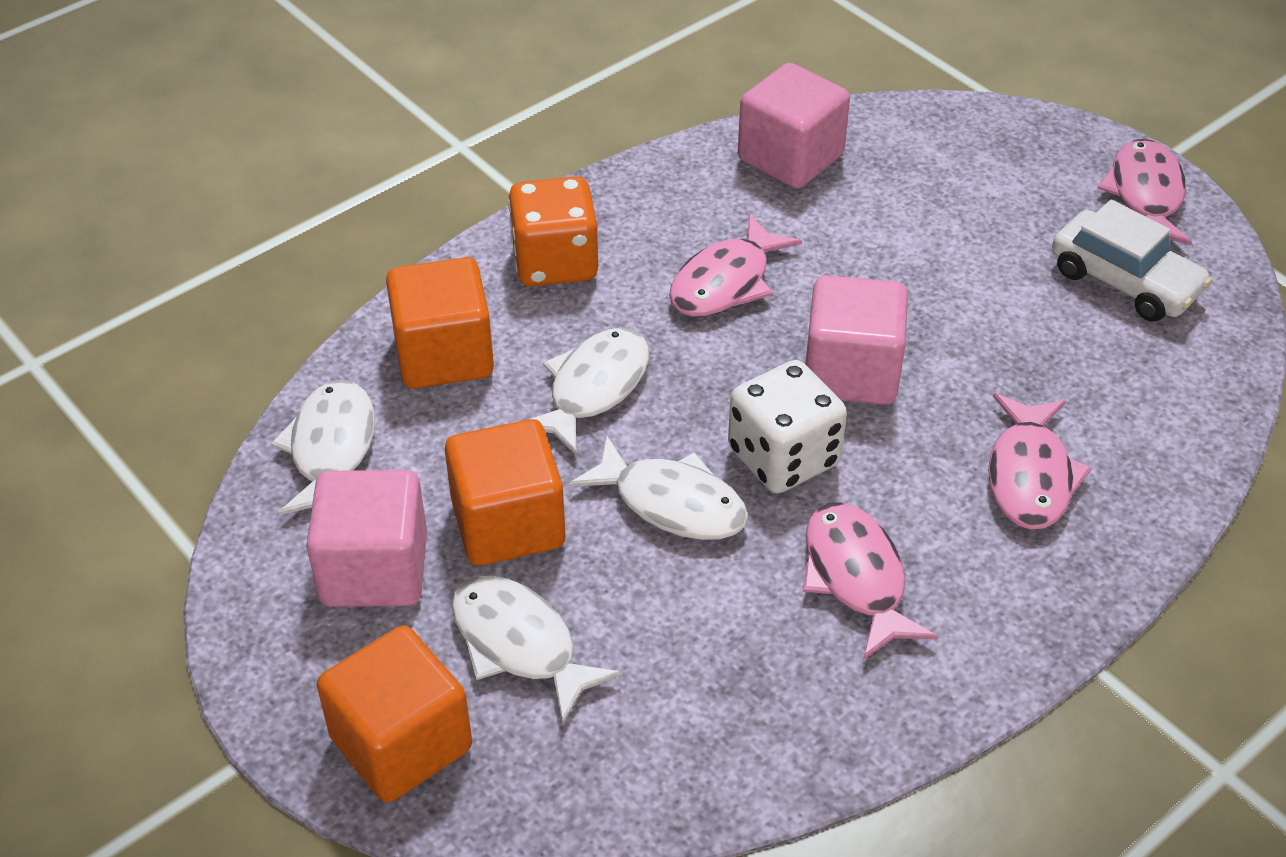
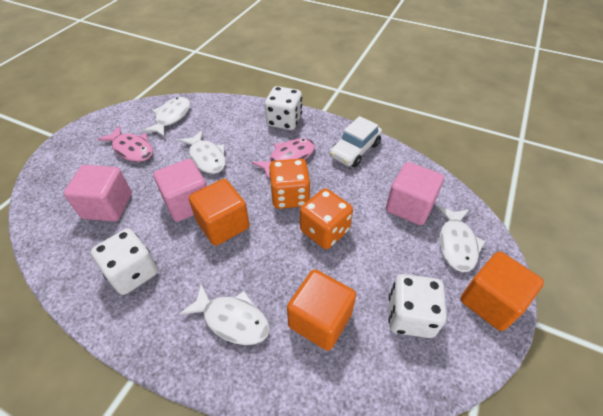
orange dice: 1 -> 2
pink fish: 4 -> 2
white dice: 1 -> 3

